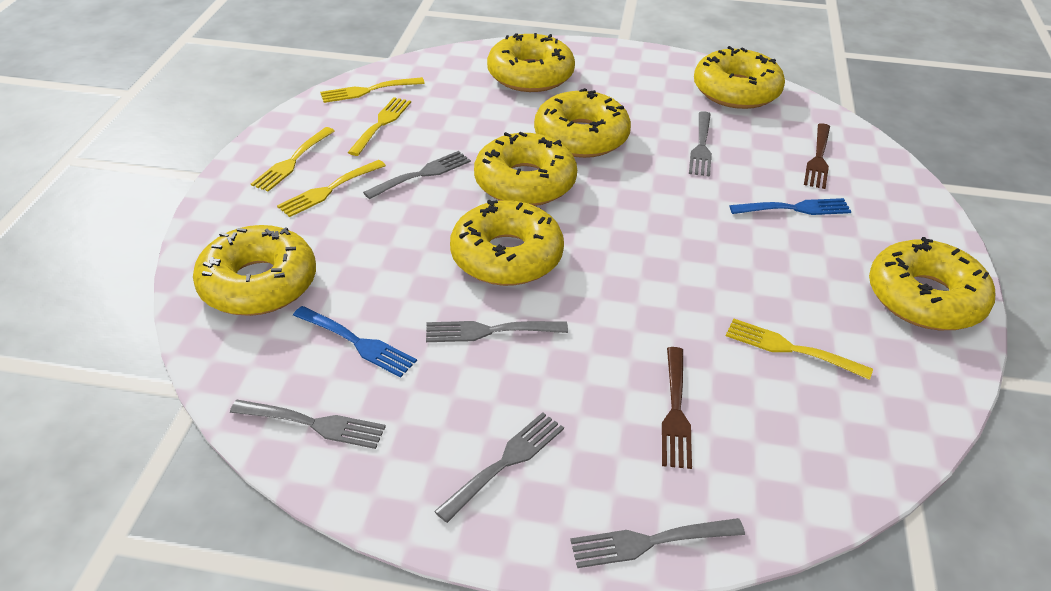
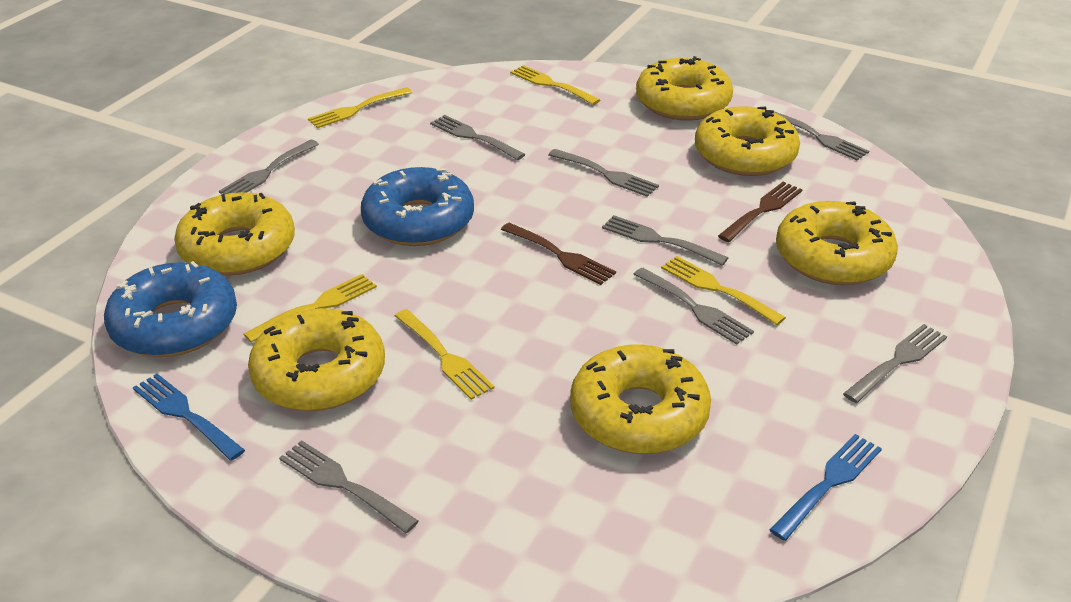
blue donut: 0 -> 2
grey fork: 6 -> 8
yellow donut: 7 -> 6

